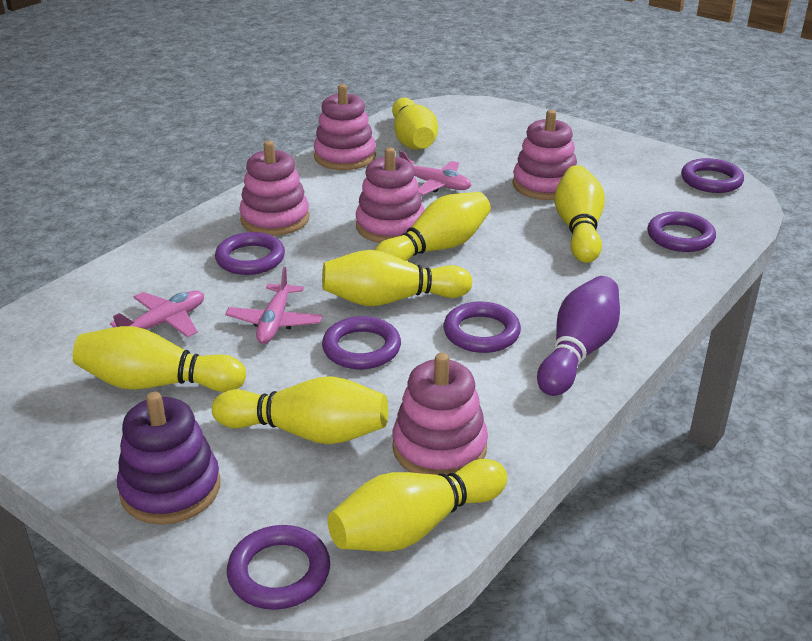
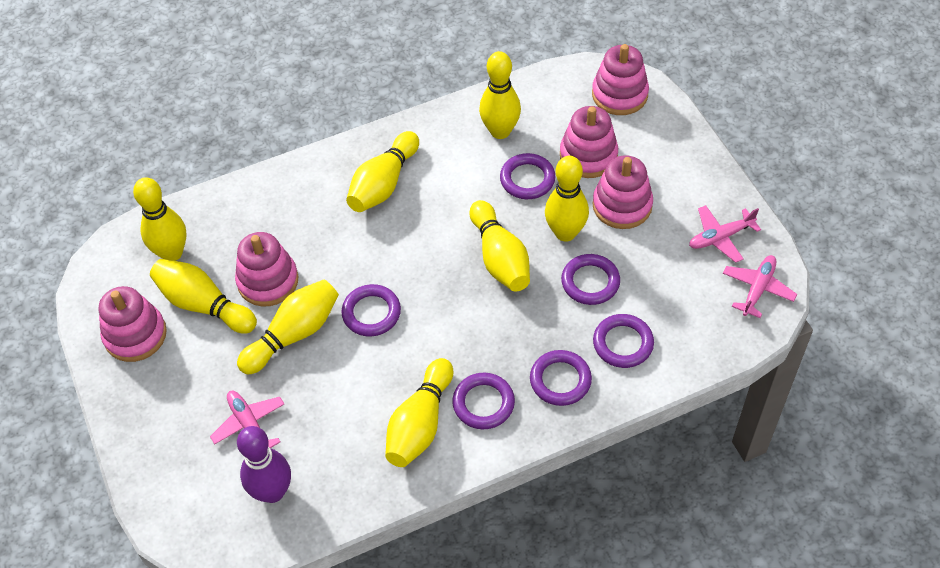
purple stacking toy: 1 -> 0
yellow bowling pin: 7 -> 8

